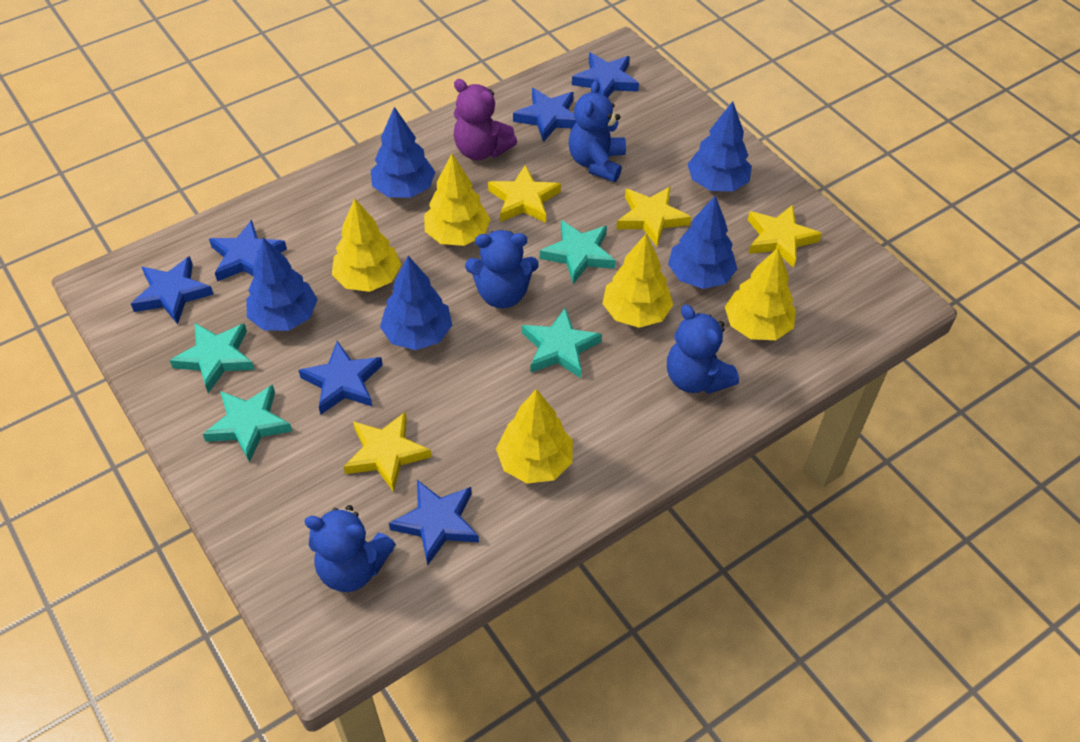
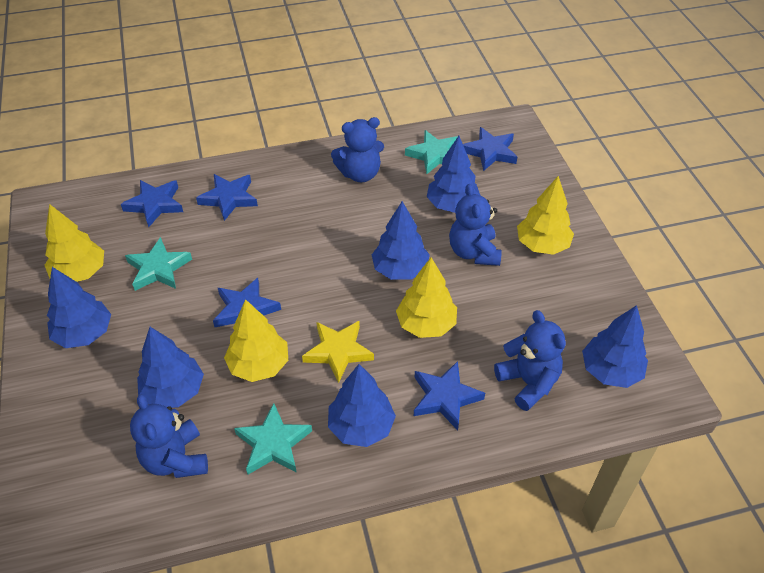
blue star: 6 -> 5
blue tree: 5 -> 6
purple teddy bear: 1 -> 0
turquoise star: 4 -> 3
yellow star: 4 -> 1
yellow tree: 5 -> 4

